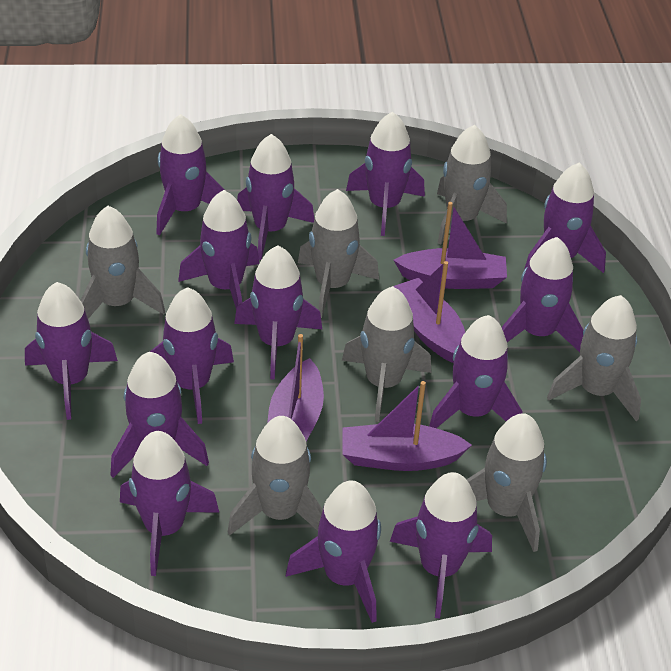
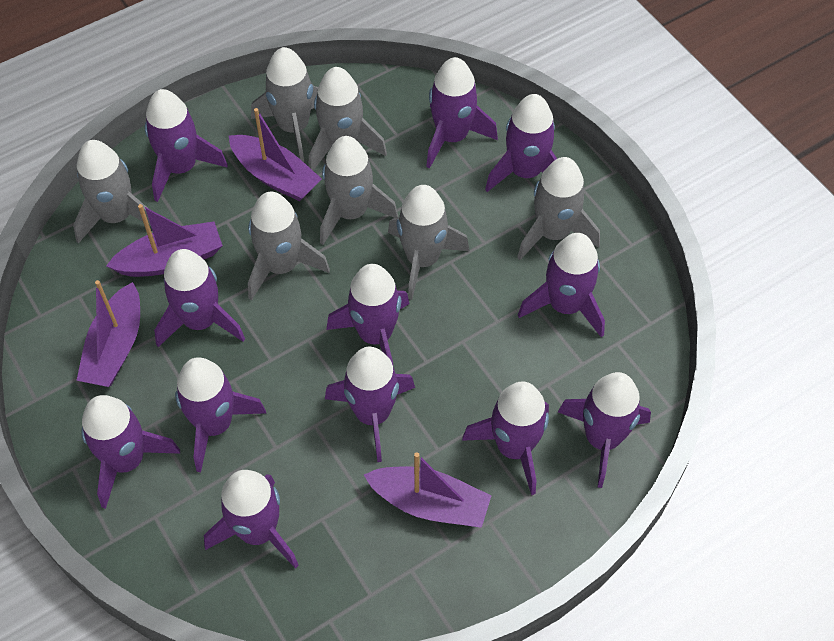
purple rocket: 14 -> 12

